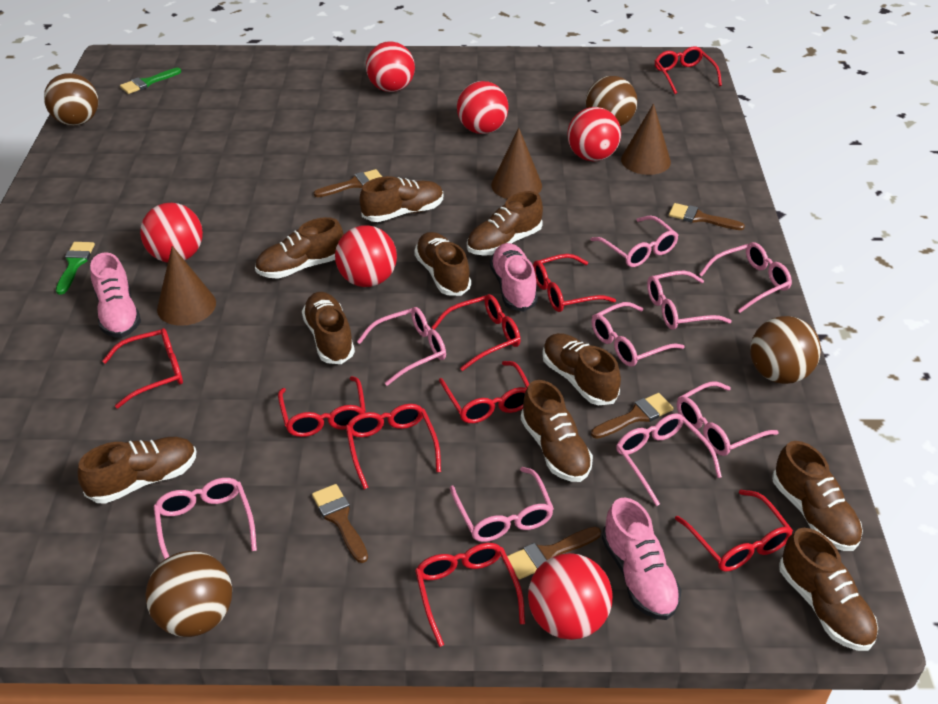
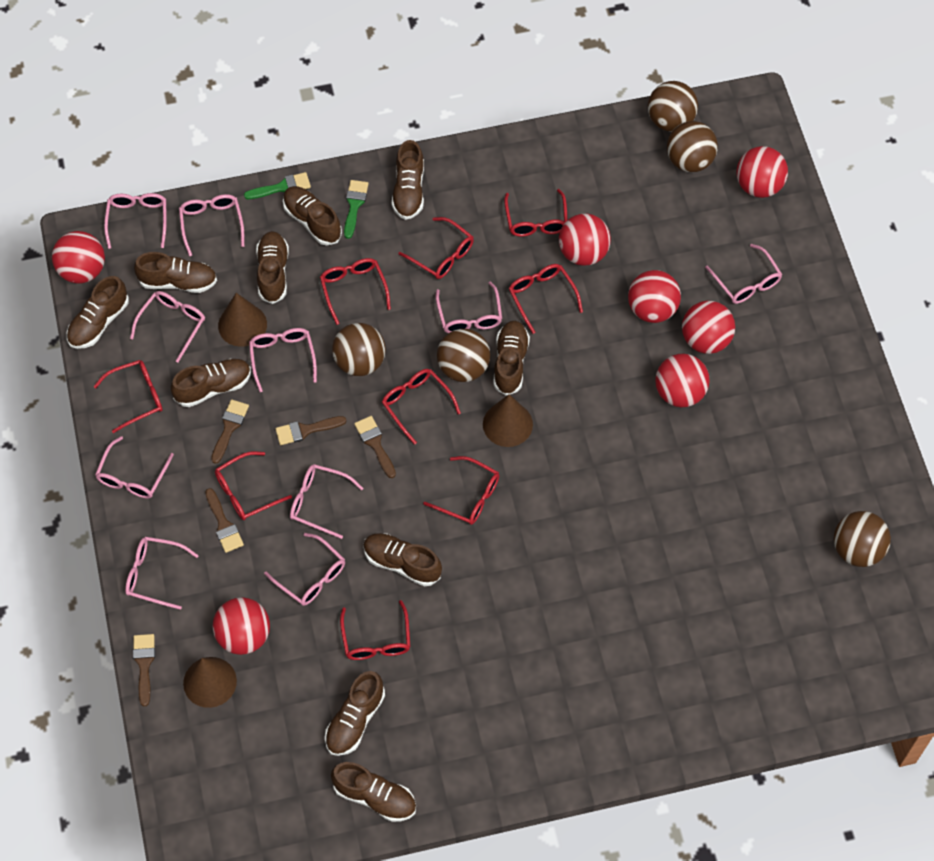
brown ball: 4 -> 5
pink glasses: 9 -> 10
pink shoe: 3 -> 0
red ball: 6 -> 7

